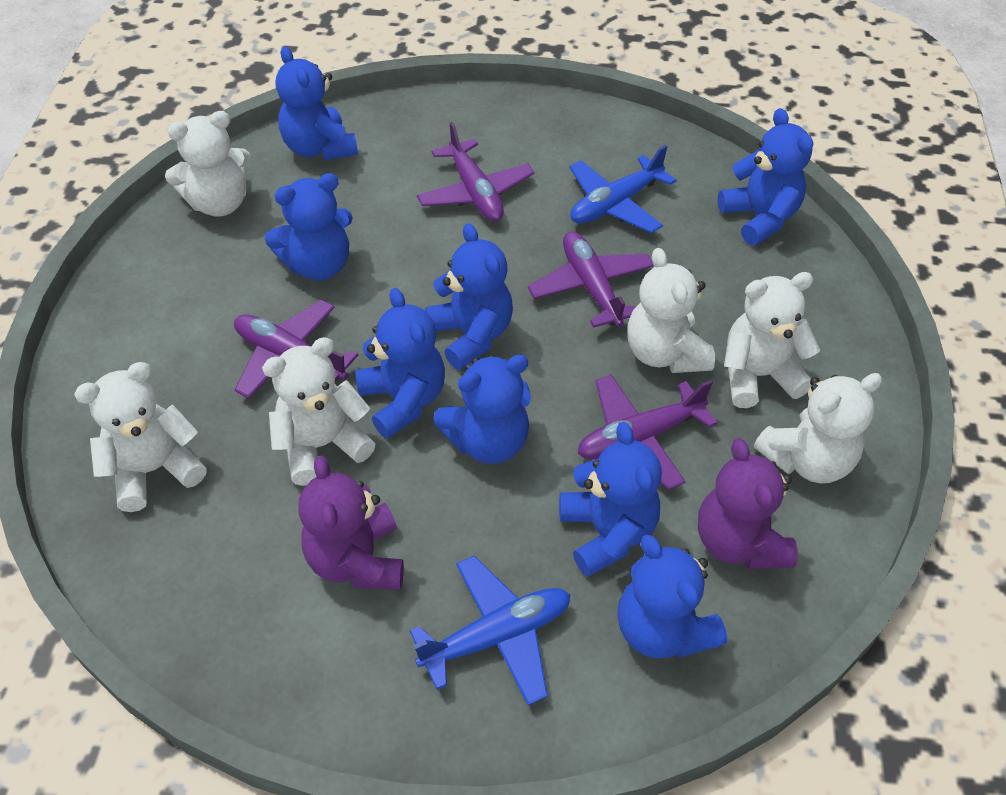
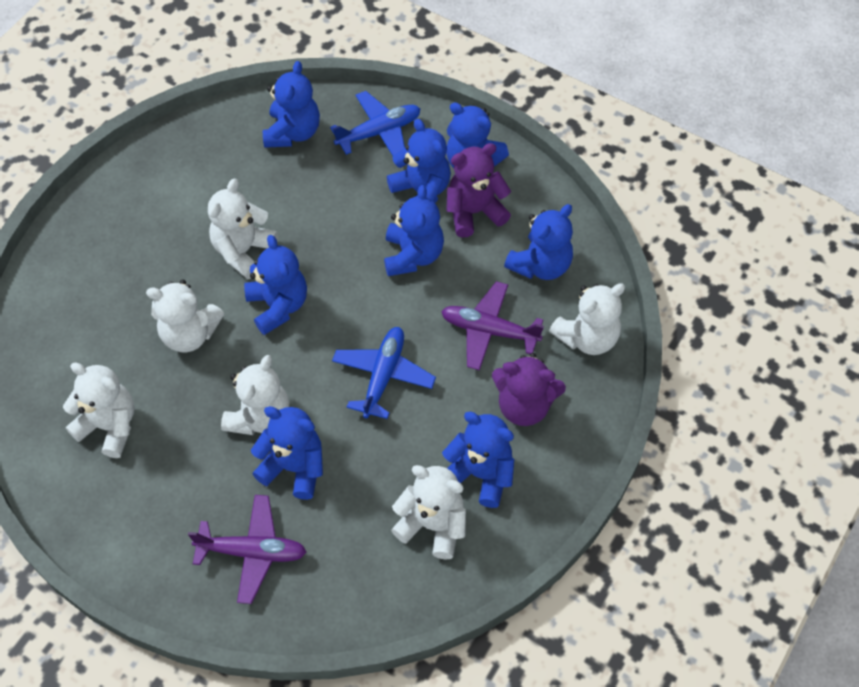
purple plane: 4 -> 2

